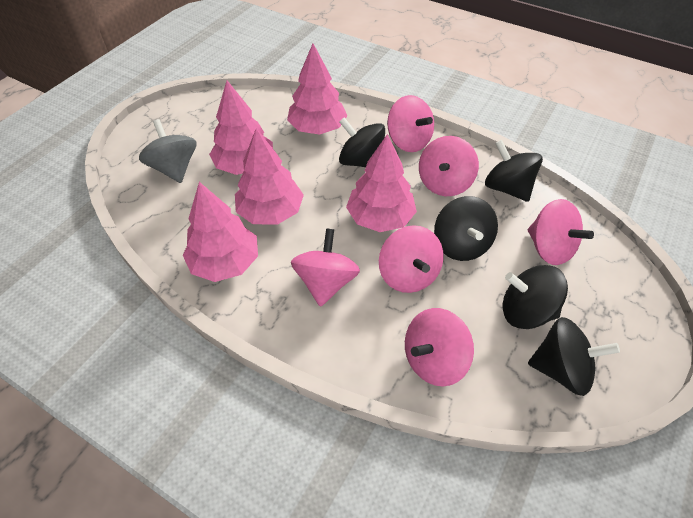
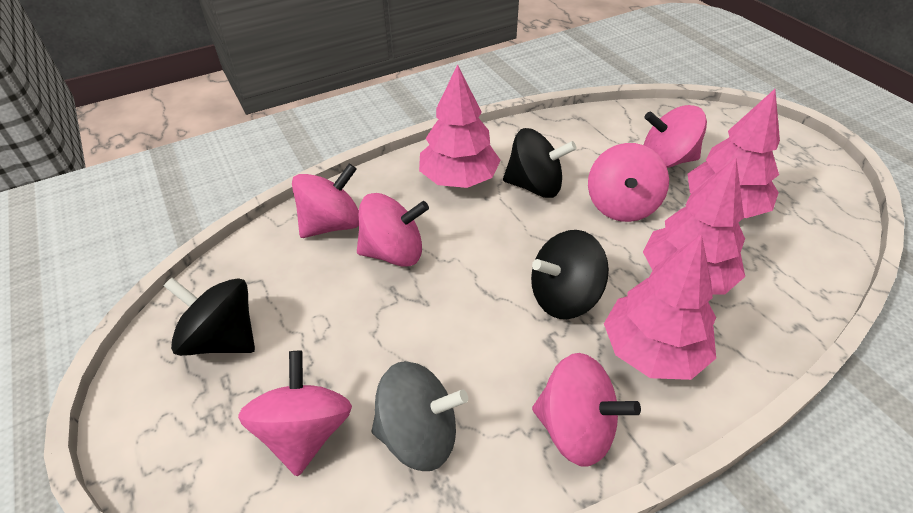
black spinning top: 5 -> 3
pink tree: 5 -> 4

